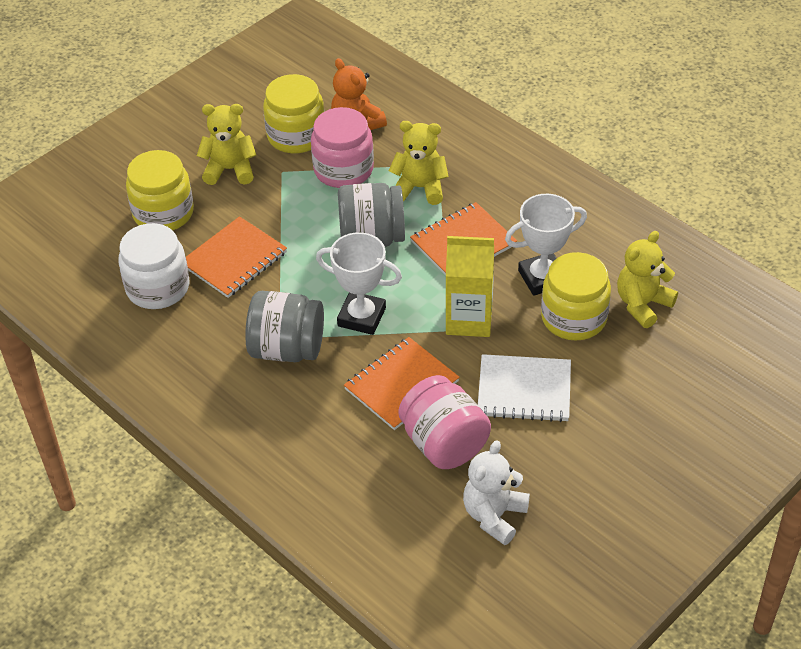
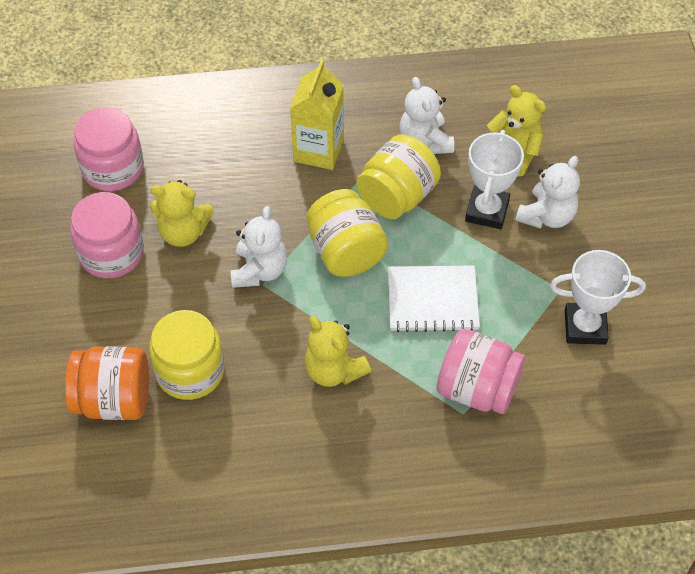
grey jar: 2 -> 0
orange jar: 0 -> 1
orange notebook: 3 -> 0
orange teddy bear: 1 -> 0
pink jar: 2 -> 3
white jar: 1 -> 0
white teddy bear: 1 -> 3

